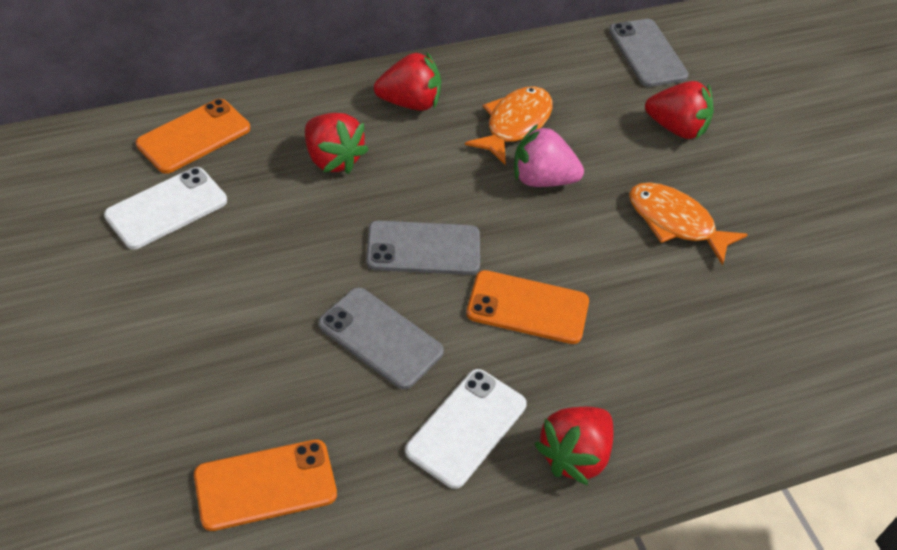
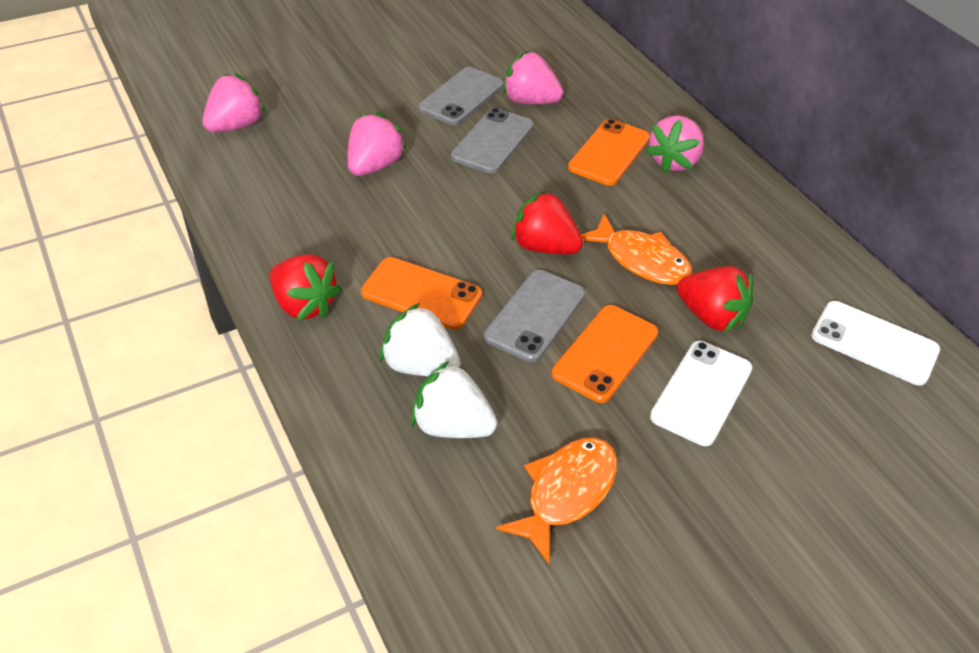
pink strawberry: 1 -> 4
red strawberry: 4 -> 3
white strawberry: 0 -> 2

